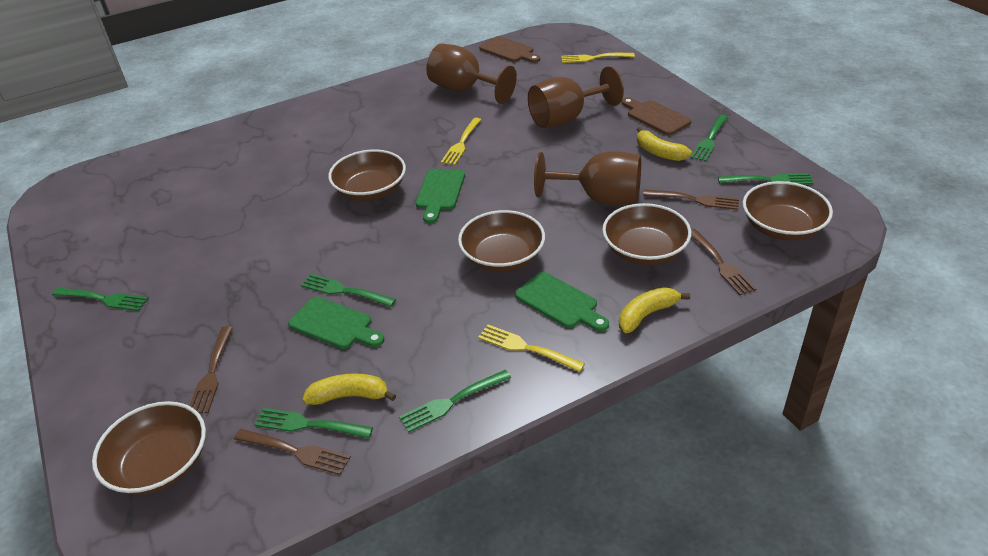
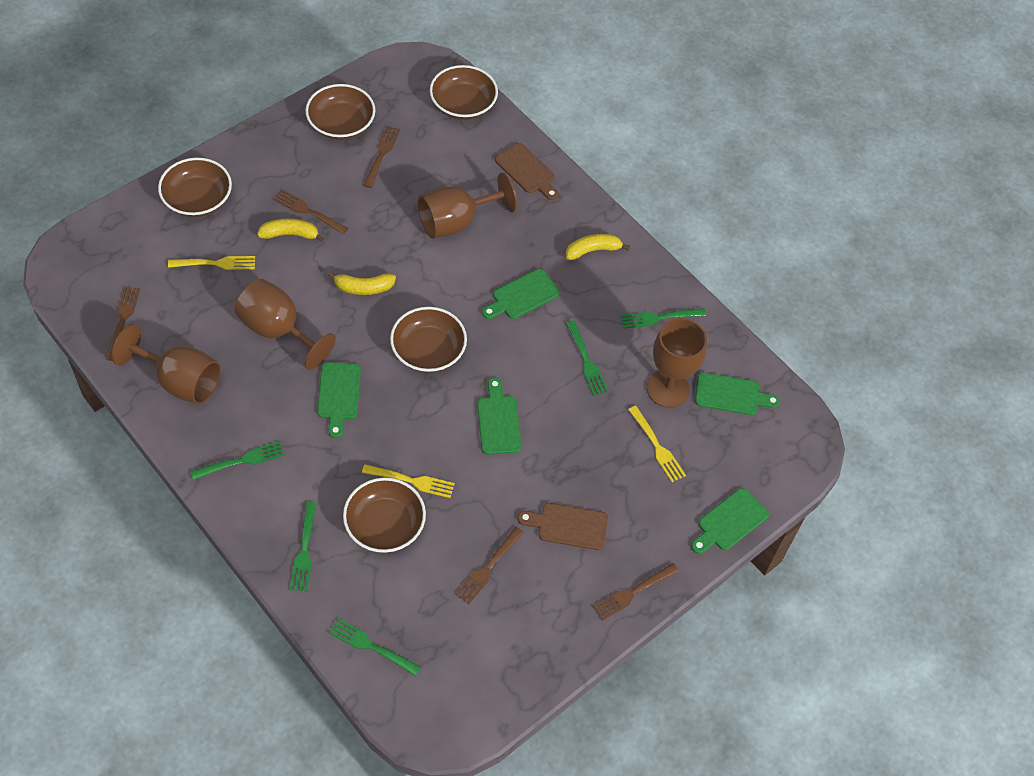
brown fork: 4 -> 5
brown goblet: 3 -> 4
green cutting board: 3 -> 5
green fork: 6 -> 5

